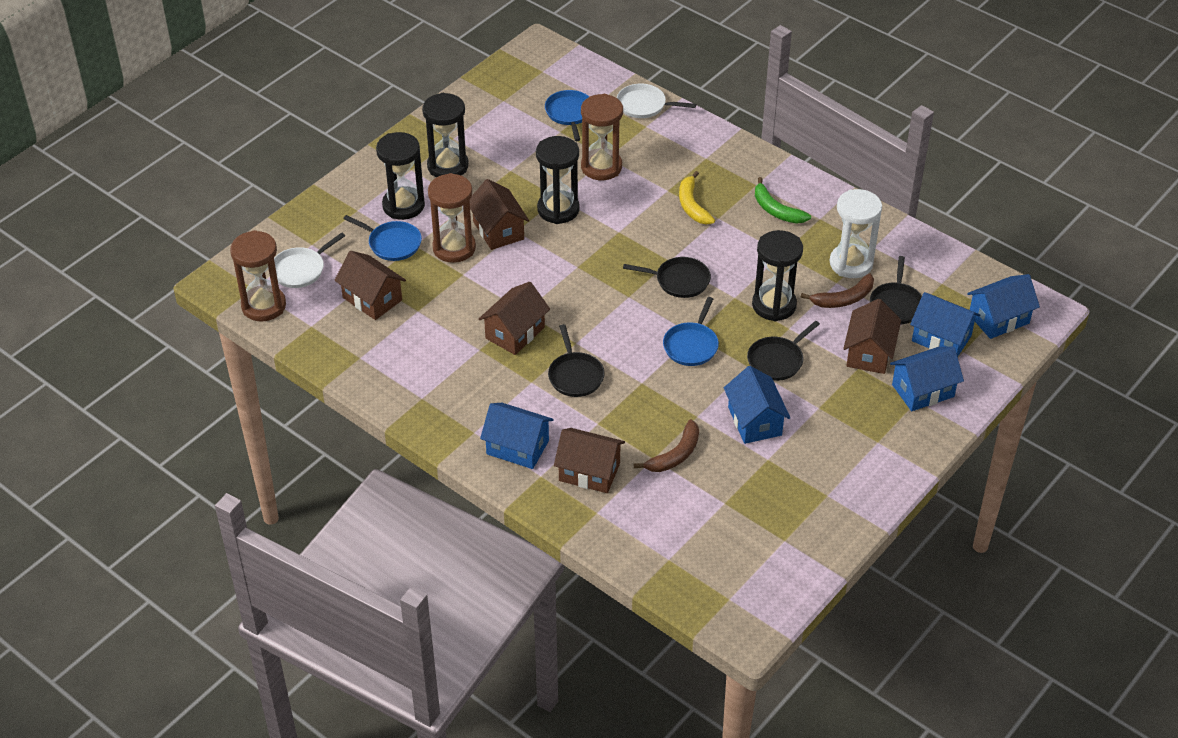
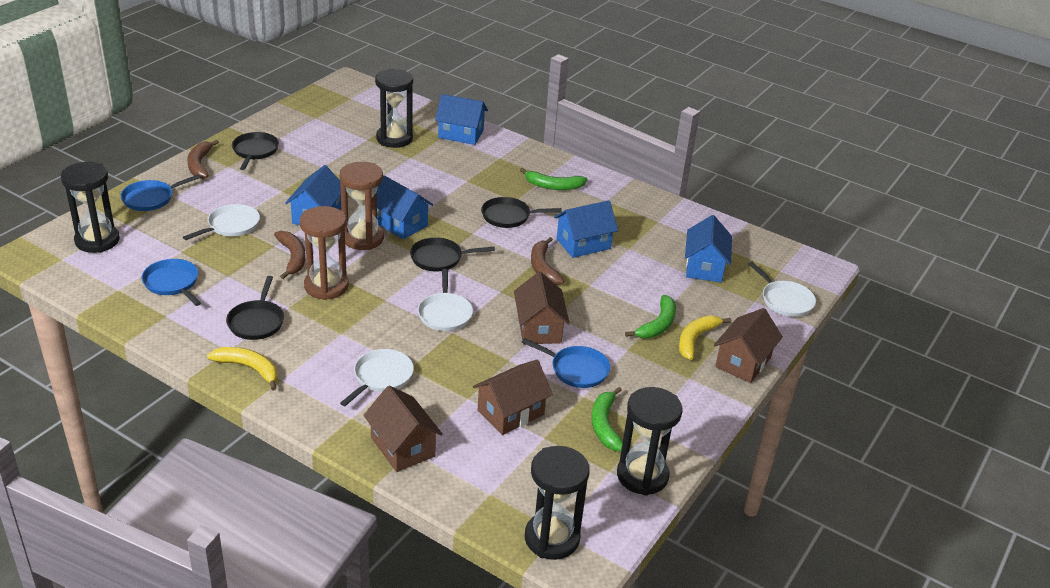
brown banana: 2 -> 3
brown hourglass: 3 -> 2
brown house: 5 -> 4
green banana: 1 -> 3
white hourglass: 1 -> 0
white pan: 2 -> 4
yellow banana: 1 -> 2

